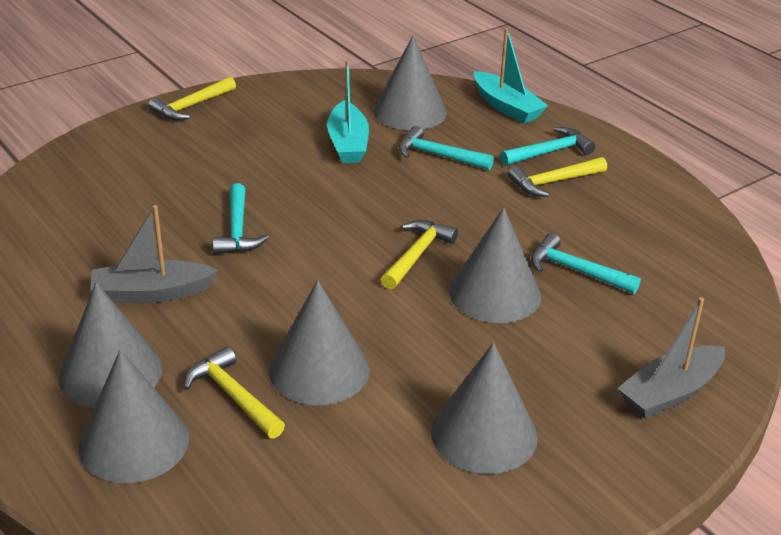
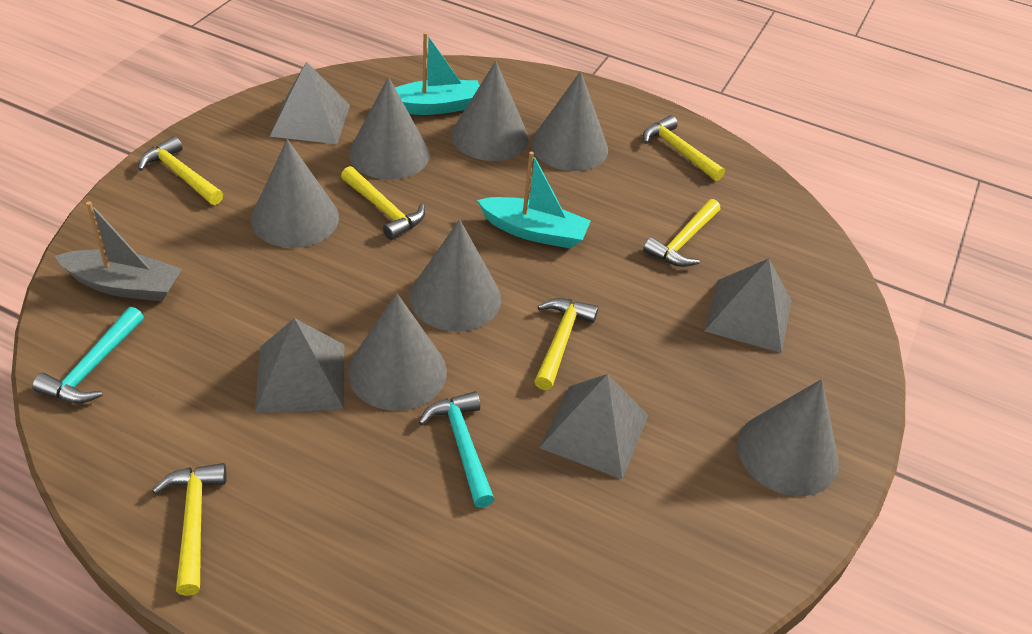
grey boat: 2 -> 1
grey cone: 6 -> 7
grey pyramid: 0 -> 4
turquoise hammer: 4 -> 2
yellow hammer: 4 -> 6

